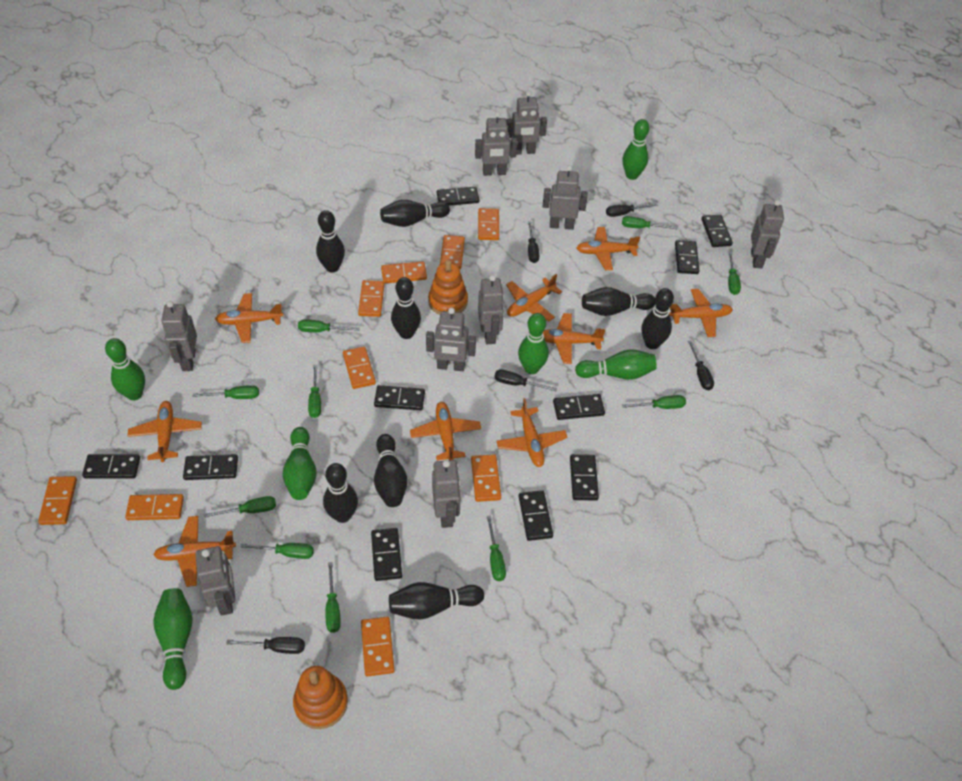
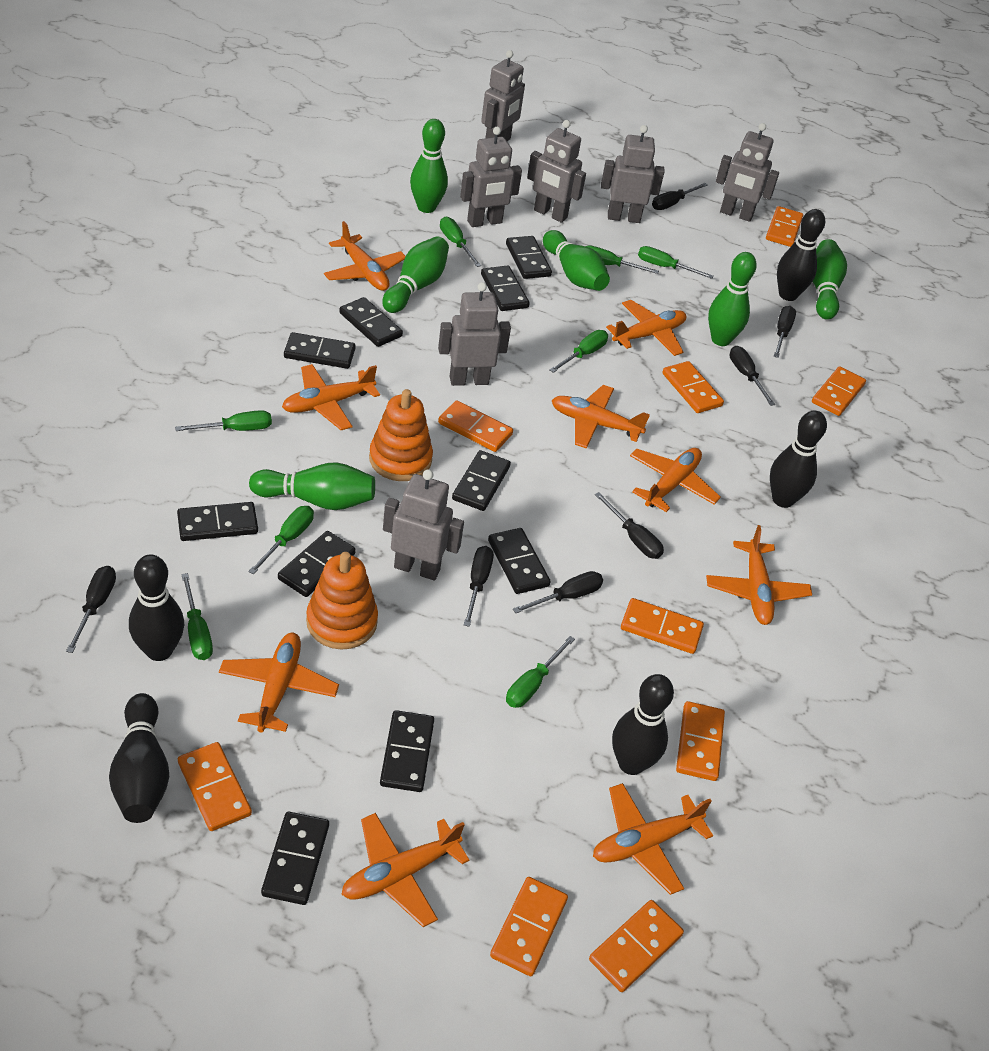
black bowling pin: 8 -> 5
black screwdriver: 5 -> 7
green screwdriver: 10 -> 8
grey robot: 9 -> 7

